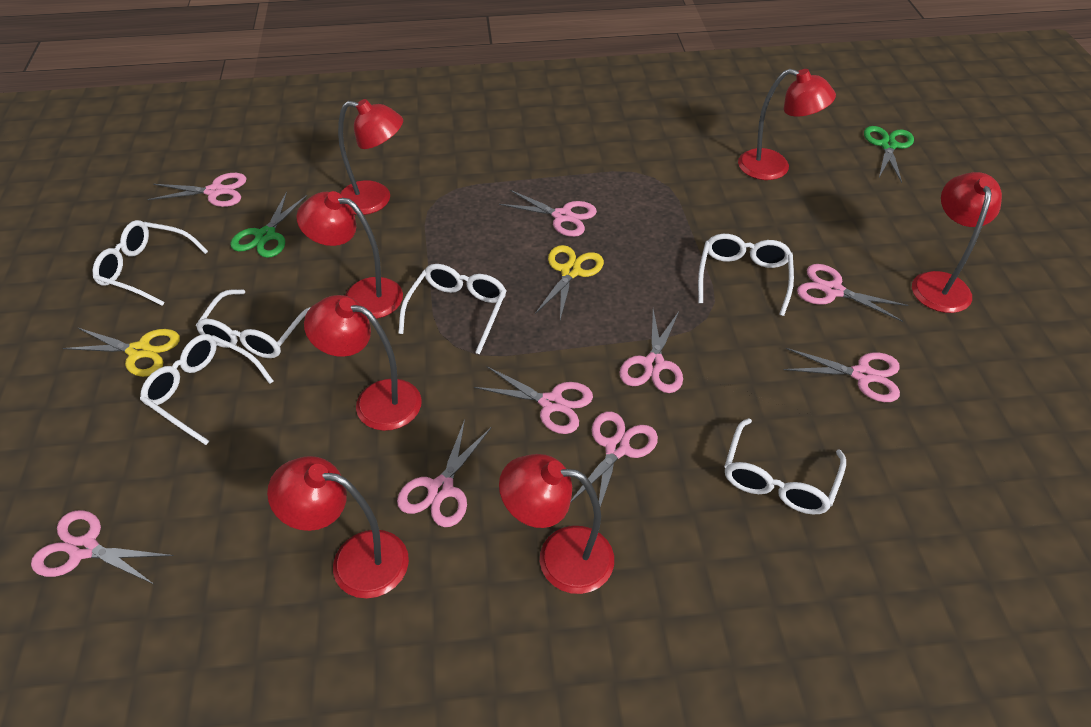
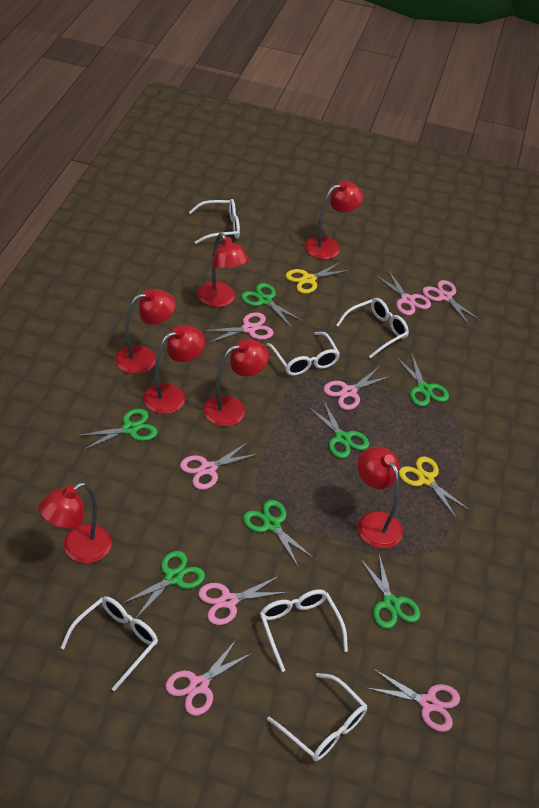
green scissors: 2 -> 7
pink scissors: 9 -> 8

